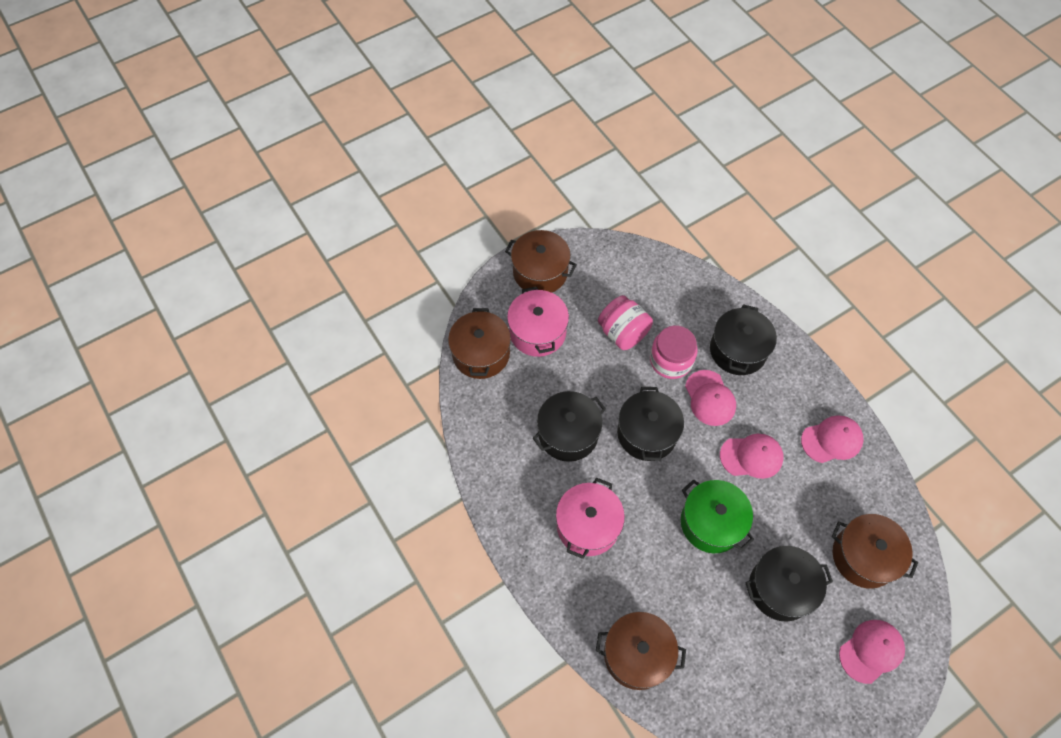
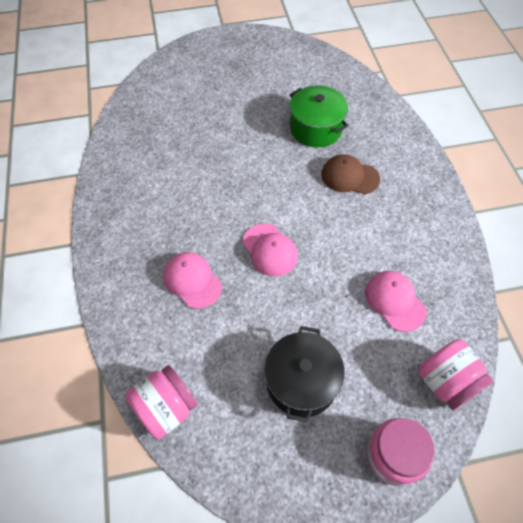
black pot: 4 -> 1
brown cap: 0 -> 1
brown pot: 4 -> 0
pink cap: 4 -> 3
pink jar: 2 -> 3
pink pot: 2 -> 0

